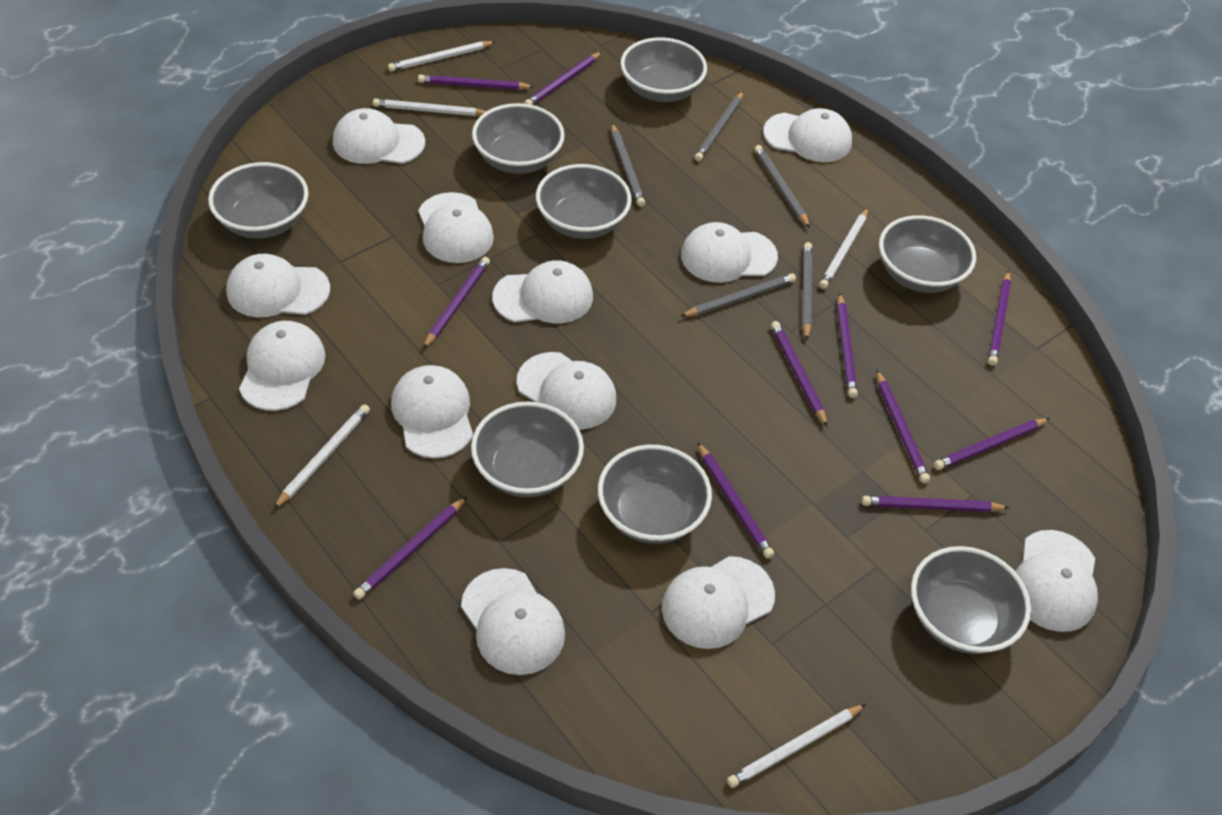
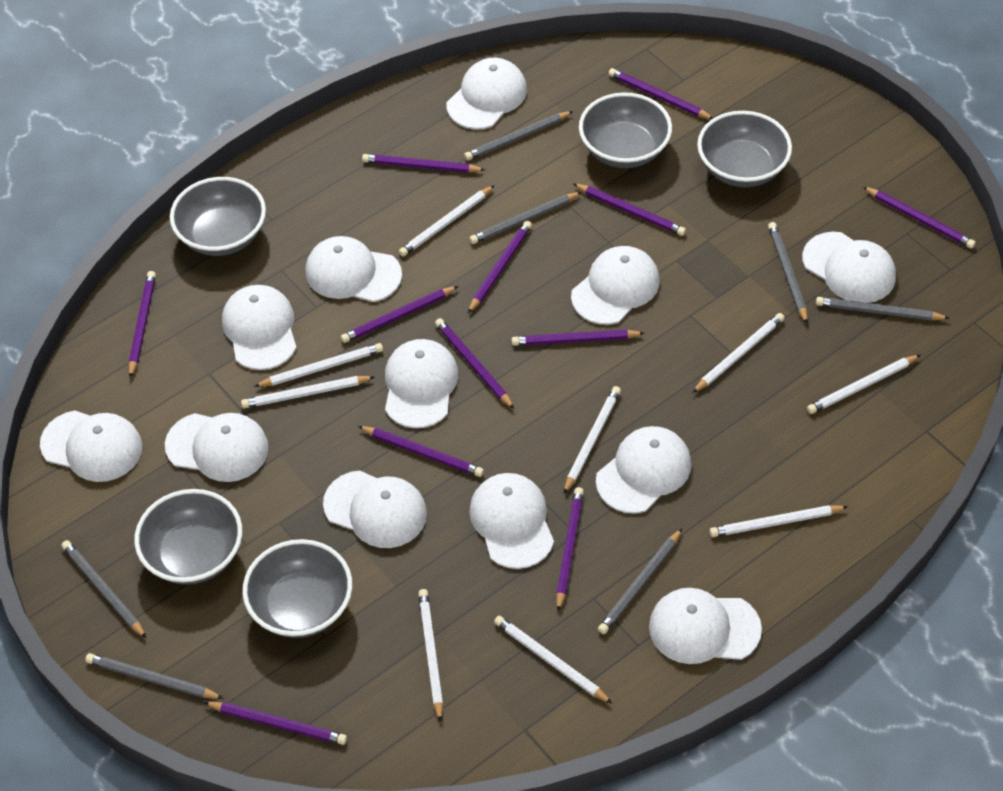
grey bowl: 8 -> 5
grey pencil: 5 -> 7
purple pencil: 11 -> 12
white pencil: 5 -> 9

